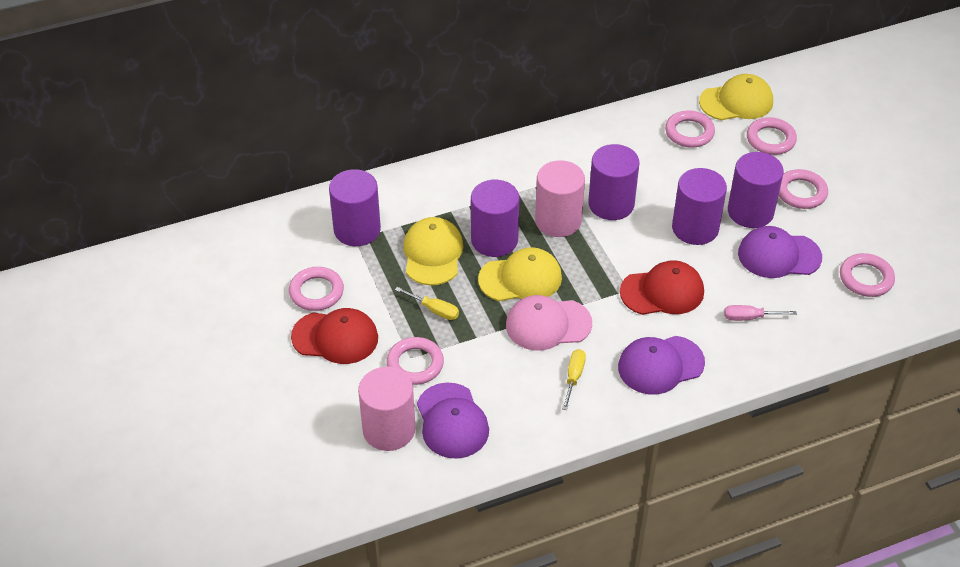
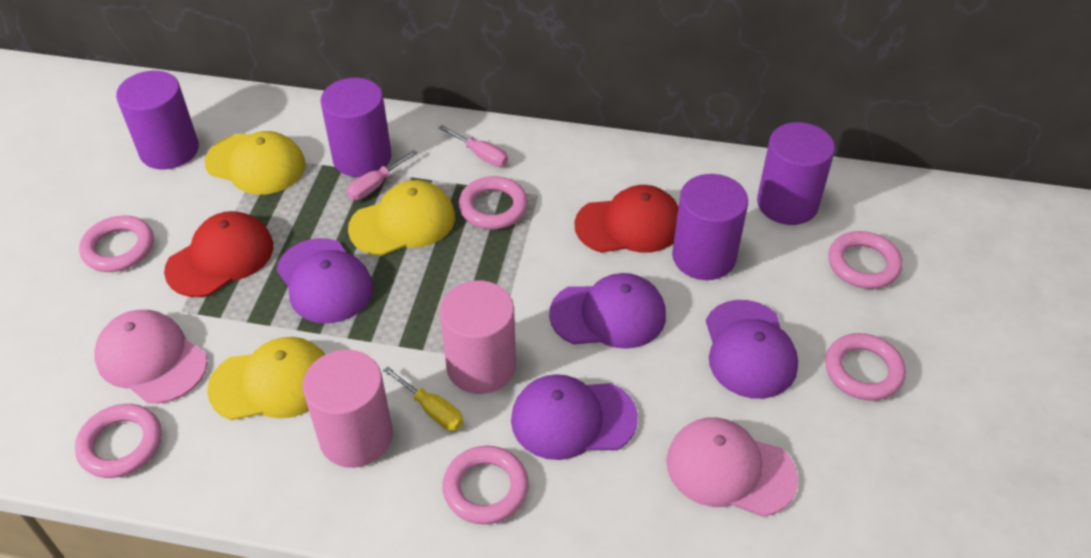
pink cap: 1 -> 2
pink screwdriver: 1 -> 2
purple cap: 3 -> 4
purple cylinder: 5 -> 4
yellow screwdriver: 2 -> 1

